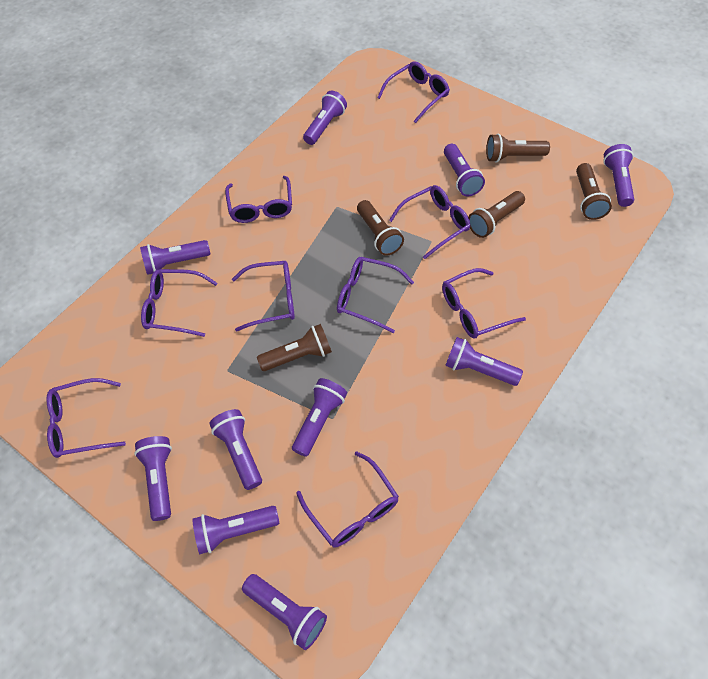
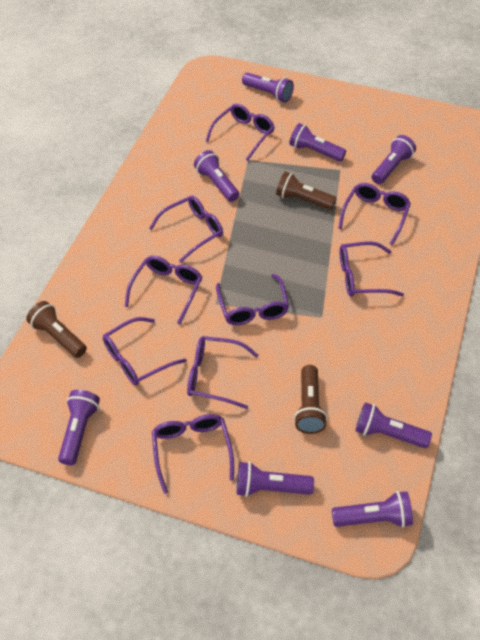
brown flashlight: 5 -> 3
purple flashlight: 10 -> 8

